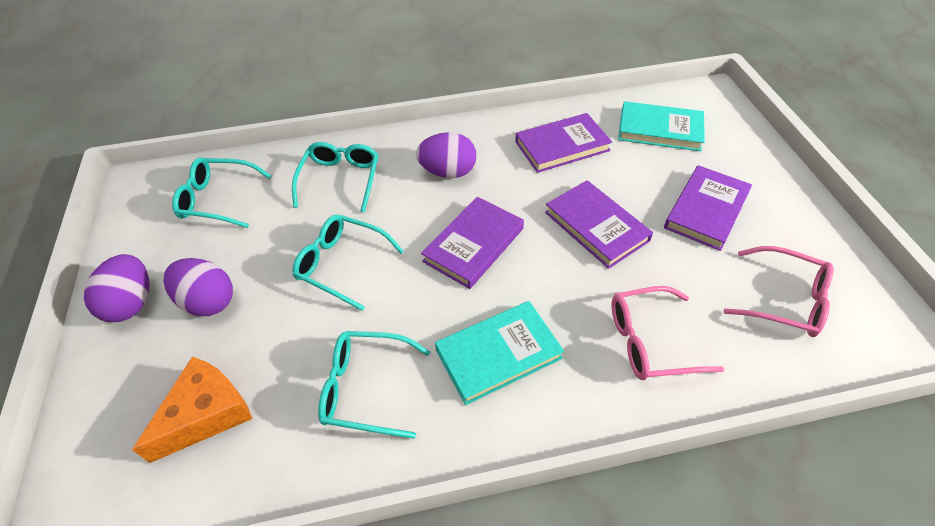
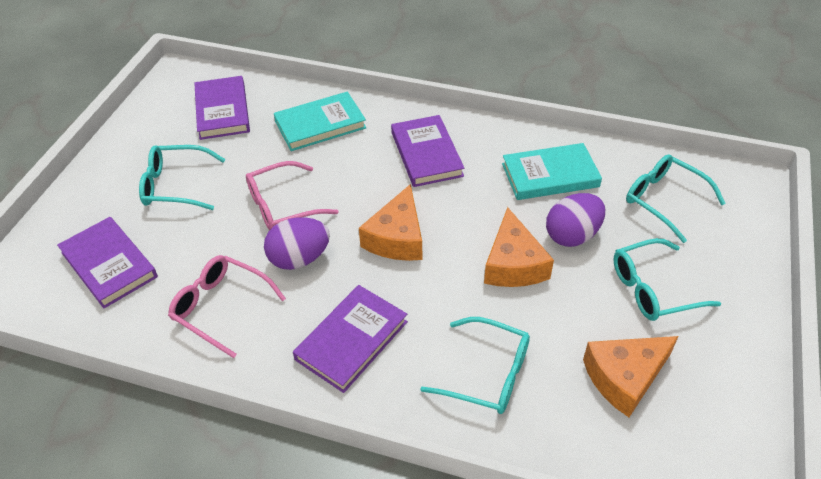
orange cheese: 1 -> 3
purple egg: 3 -> 2

